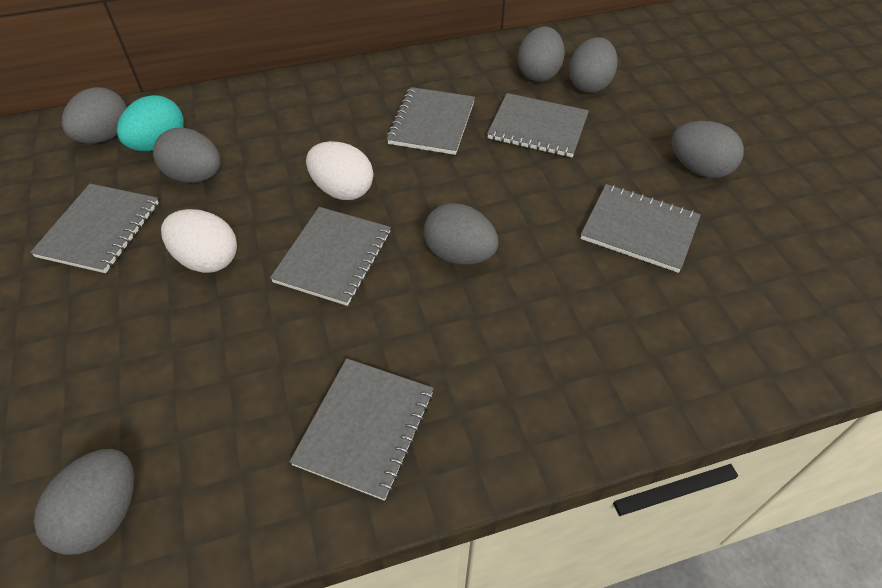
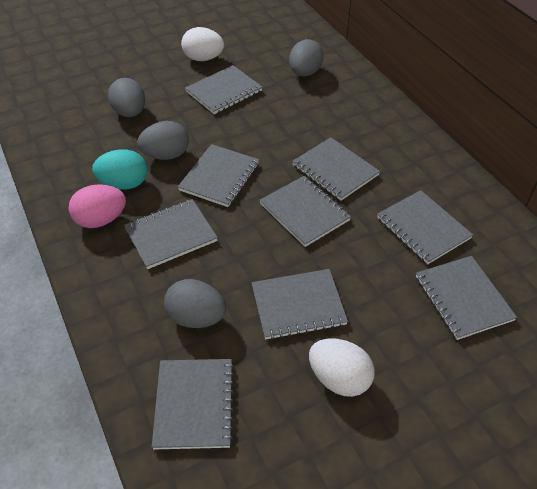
grey egg: 7 -> 4
grey notebook: 6 -> 9
pink egg: 0 -> 1

